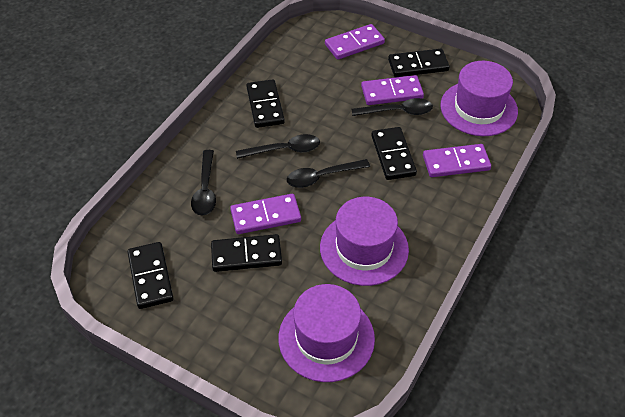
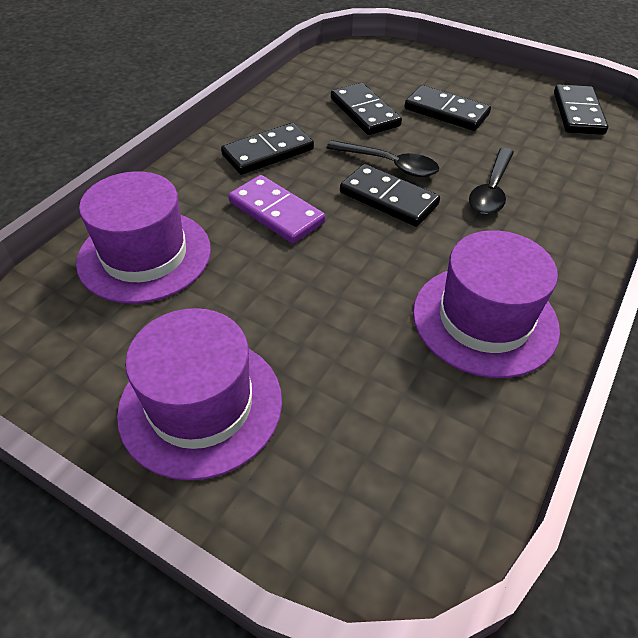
black spoon: 4 -> 2
purple domino: 4 -> 1

